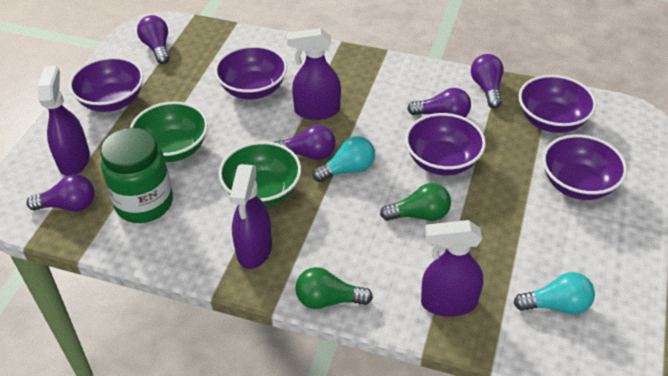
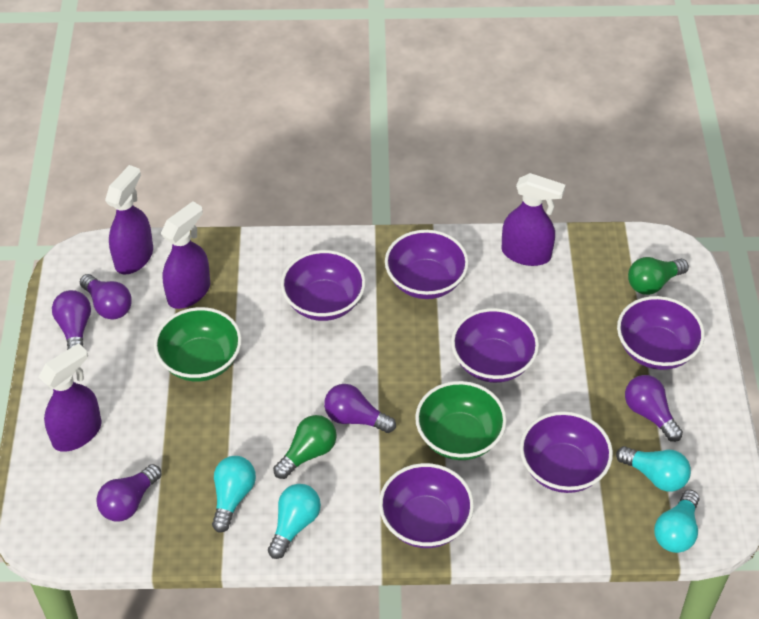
green jar: 1 -> 0
purple bowl: 5 -> 6
turquoise light bulb: 2 -> 4

